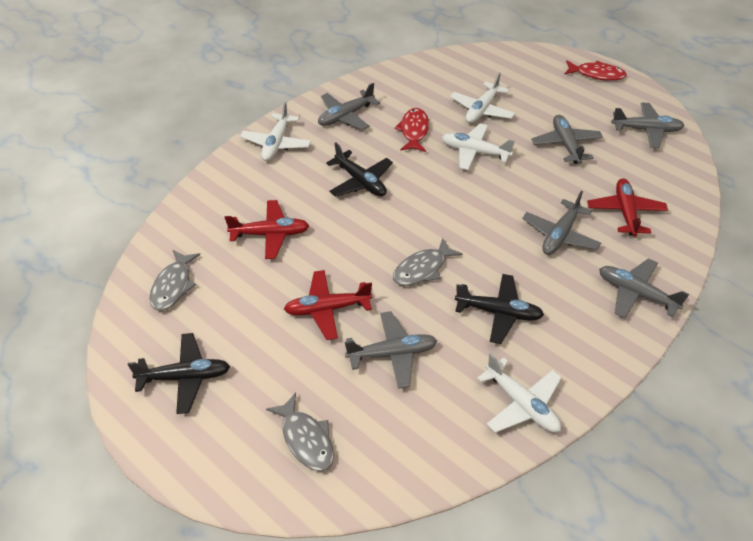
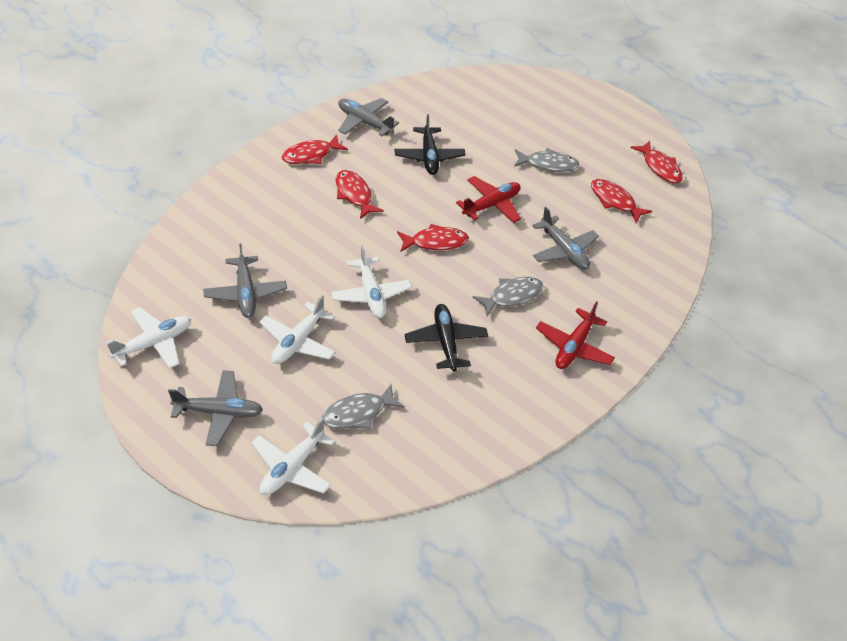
black plane: 3 -> 2
grey plane: 6 -> 4
red fish: 2 -> 5
red plane: 3 -> 2

